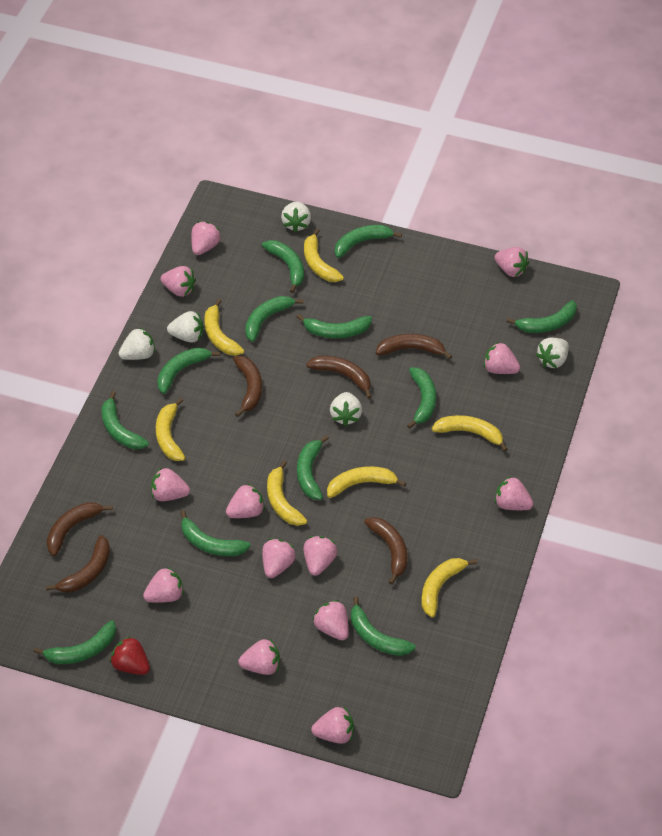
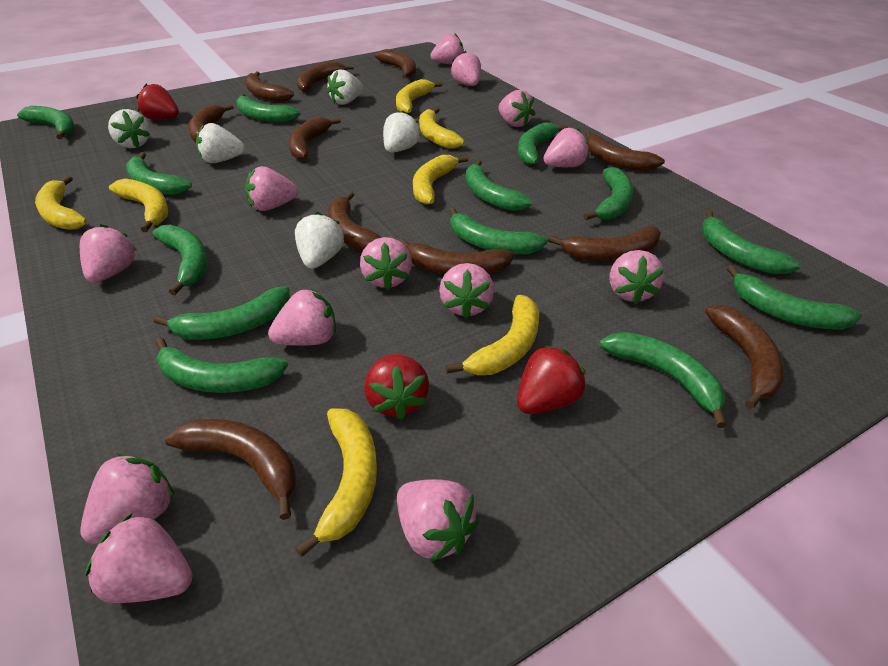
brown banana: 6 -> 11
green banana: 12 -> 13
red strawberry: 1 -> 3

